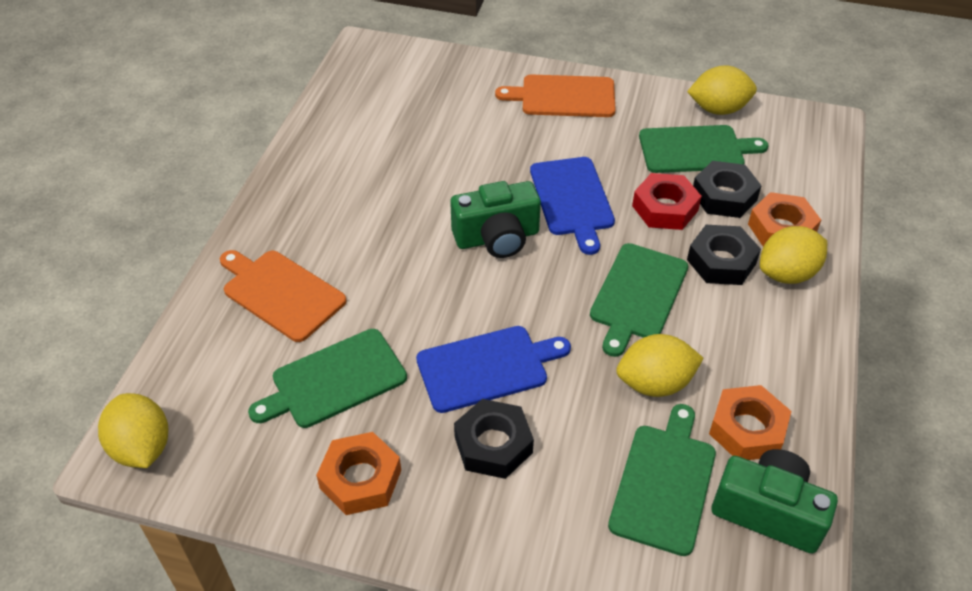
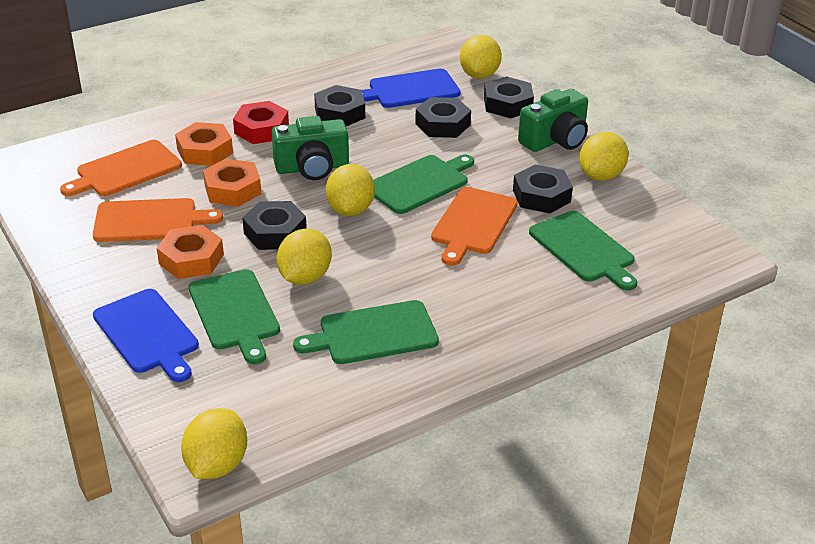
black nut: 3 -> 5
orange cutting board: 2 -> 3
yellow lemon: 4 -> 5

